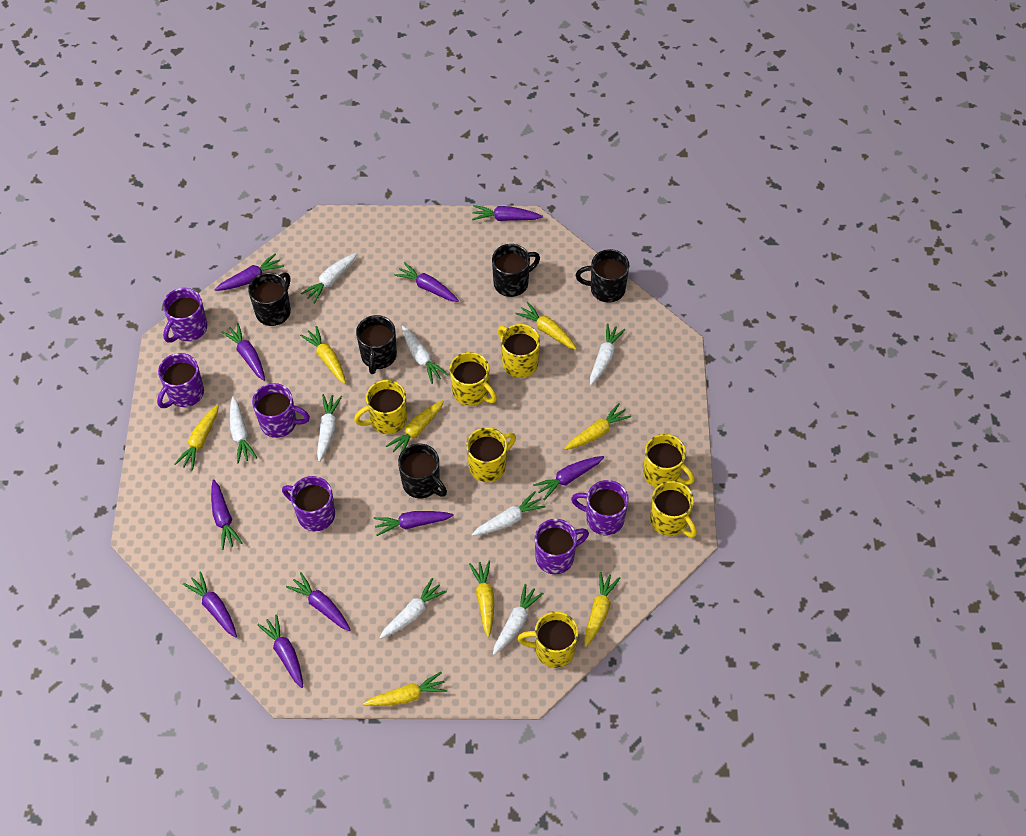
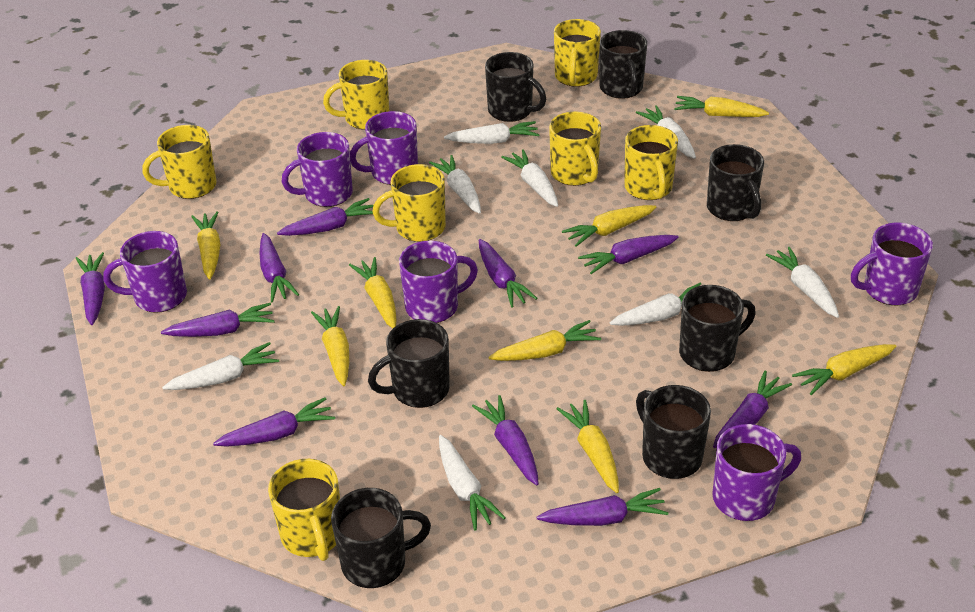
black mug: 5 -> 7

